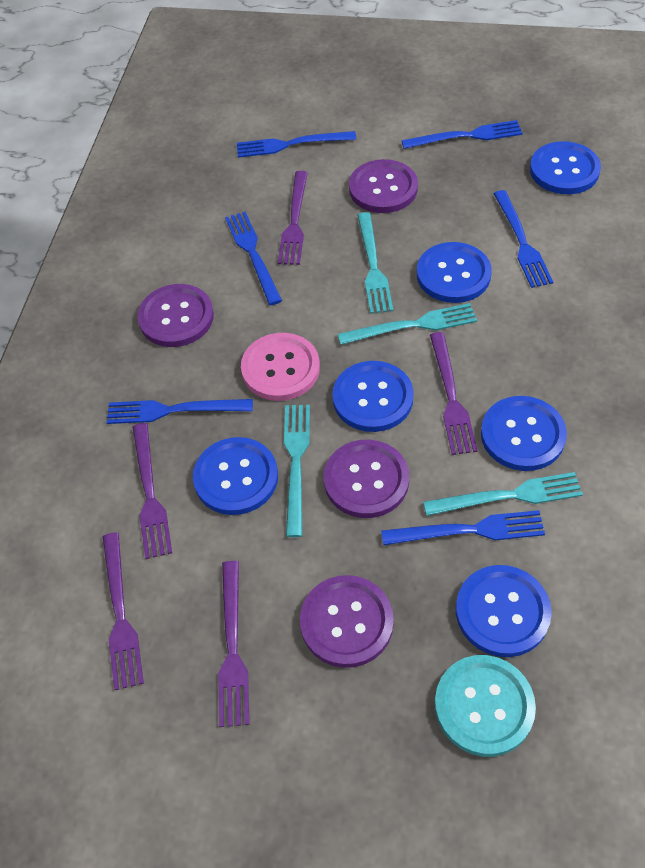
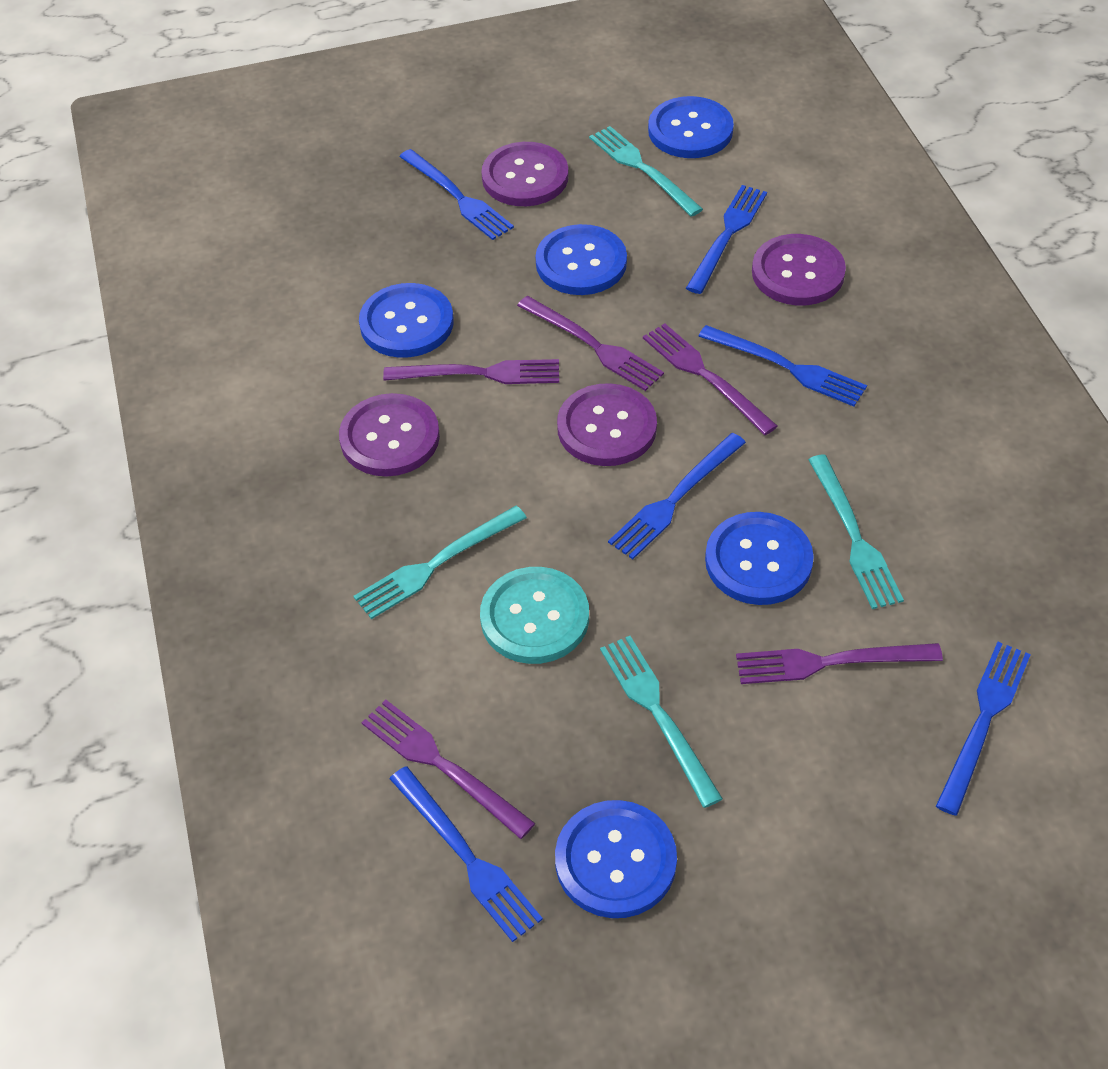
blue button: 6 -> 5
pink button: 1 -> 0

